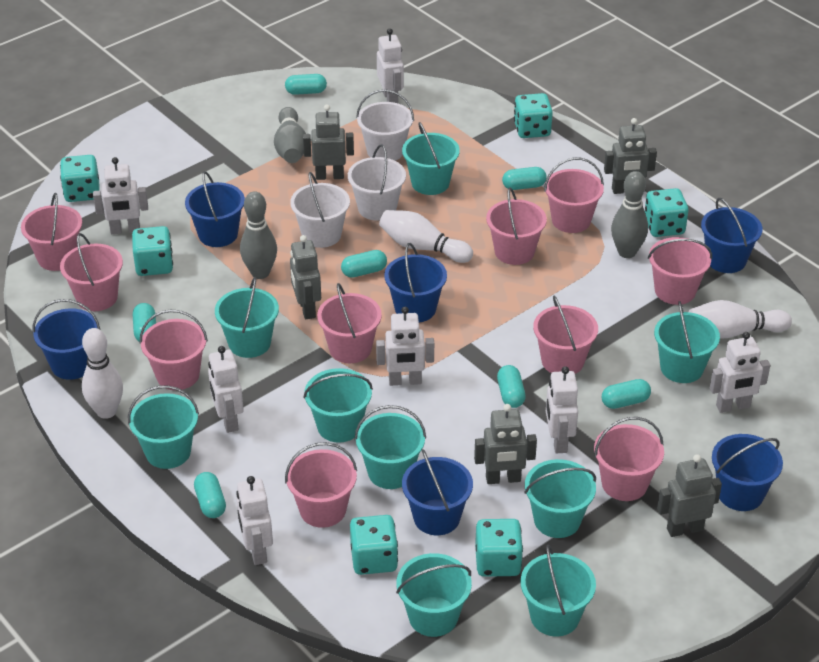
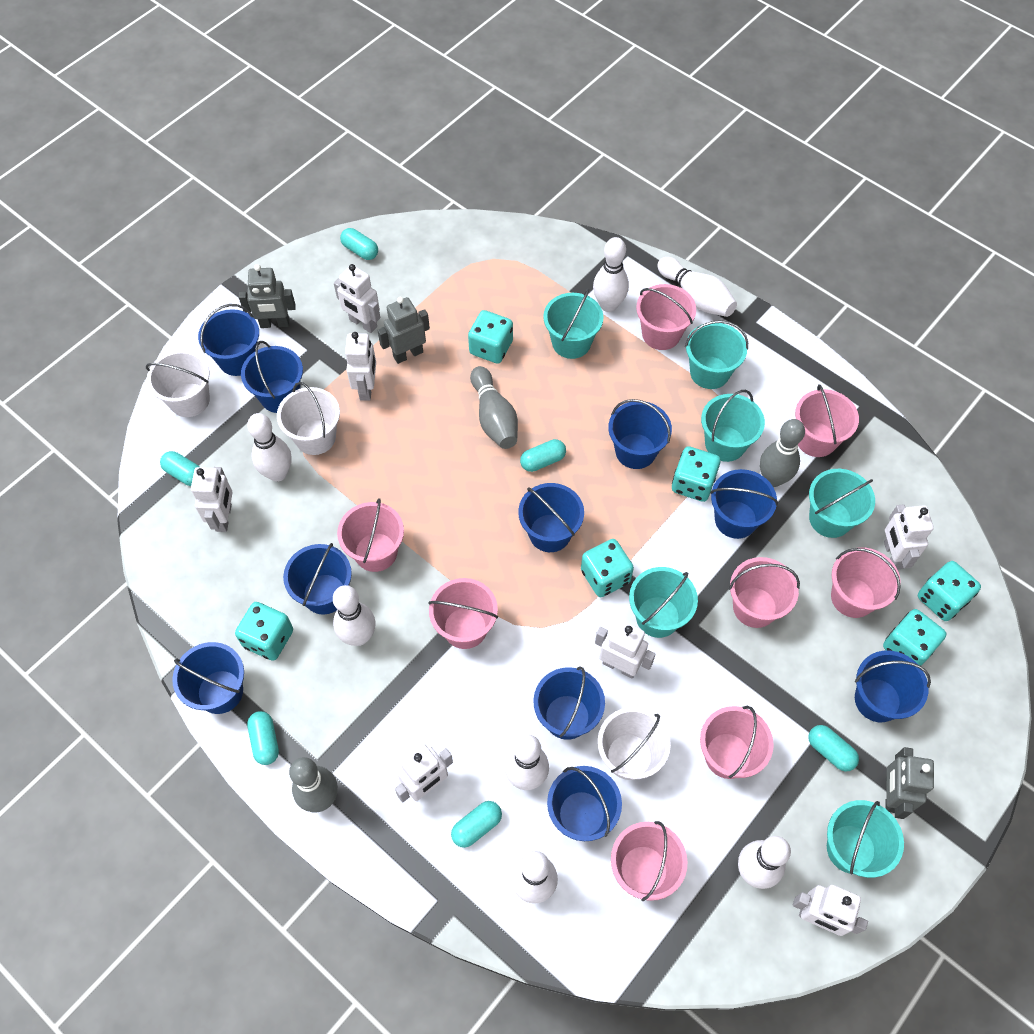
blue bucket: 6 -> 10
grey robot: 5 -> 3
pink bucket: 10 -> 8
turquoise bucket: 9 -> 6
turquoise capsule: 7 -> 6
white bowling pin: 3 -> 7

